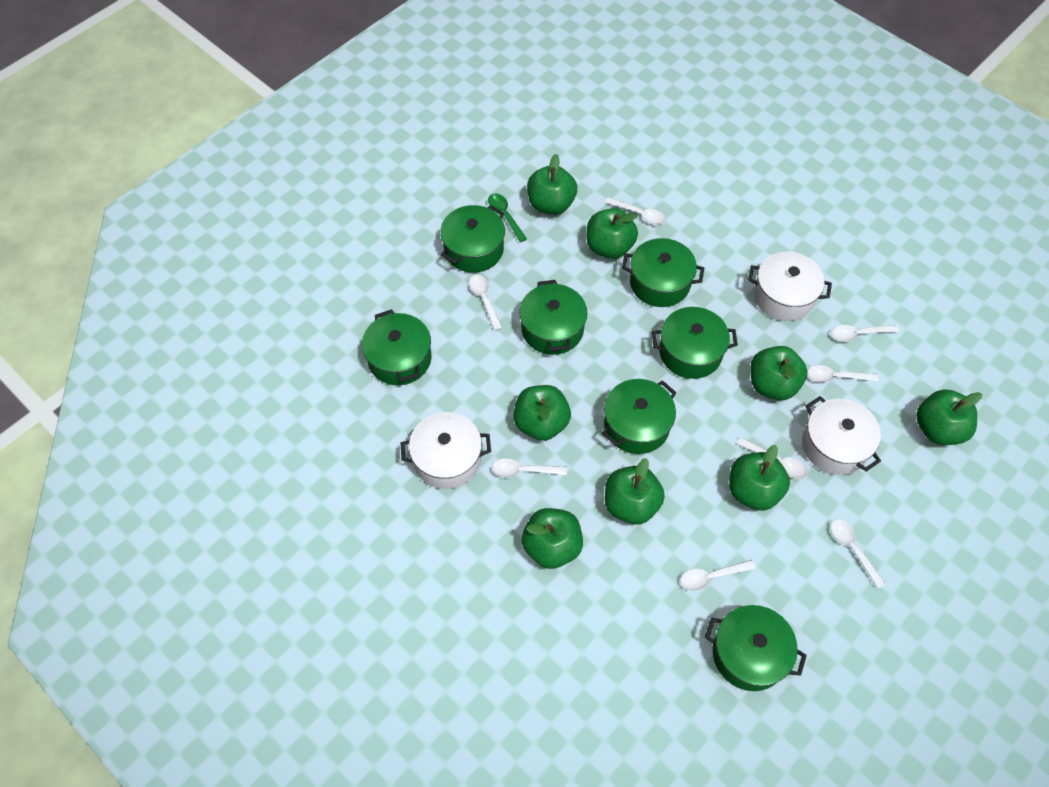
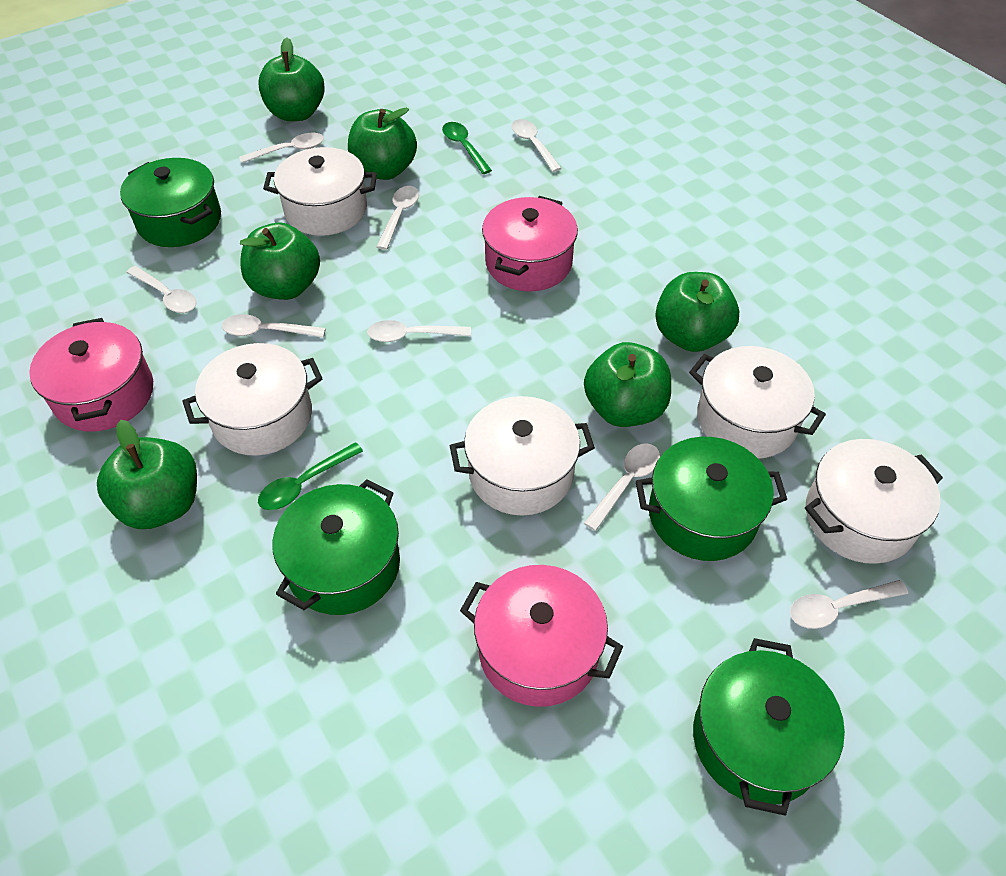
green apple: 8 -> 6
green pot: 7 -> 4
green spoon: 1 -> 2
pink pot: 0 -> 3
white pot: 3 -> 5

